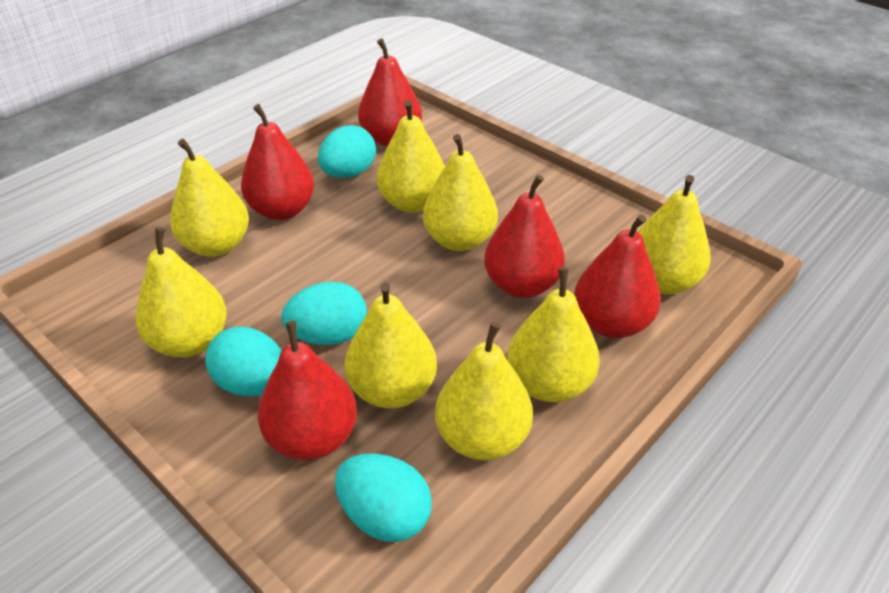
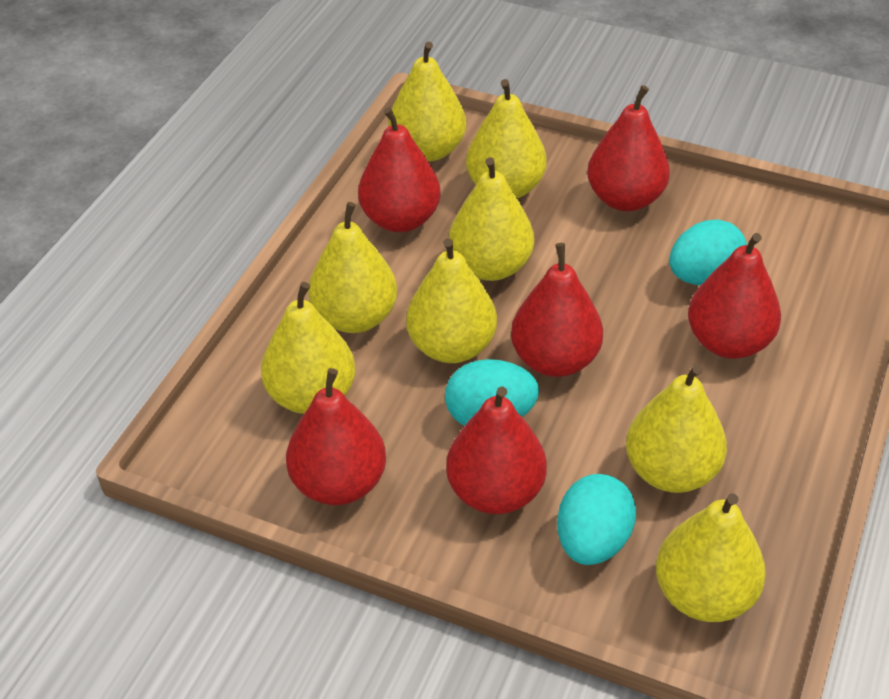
red pear: 5 -> 6
turquoise egg: 4 -> 3

